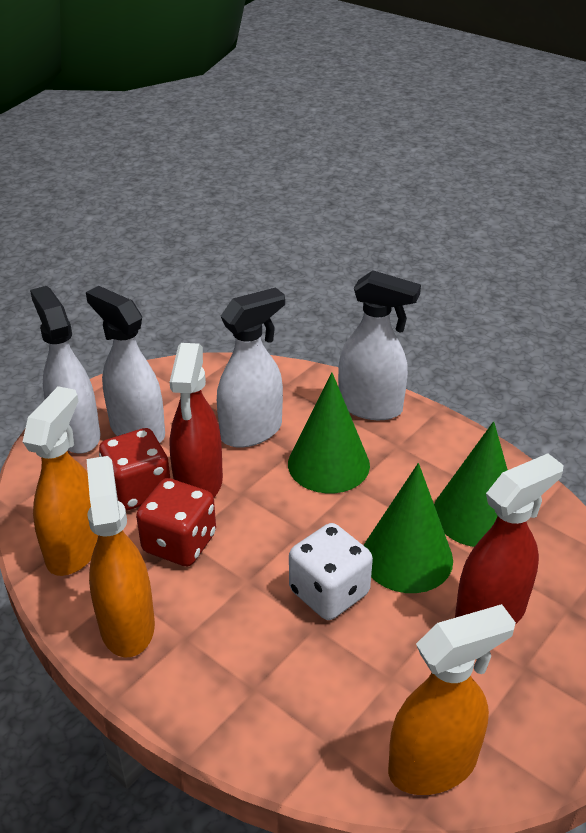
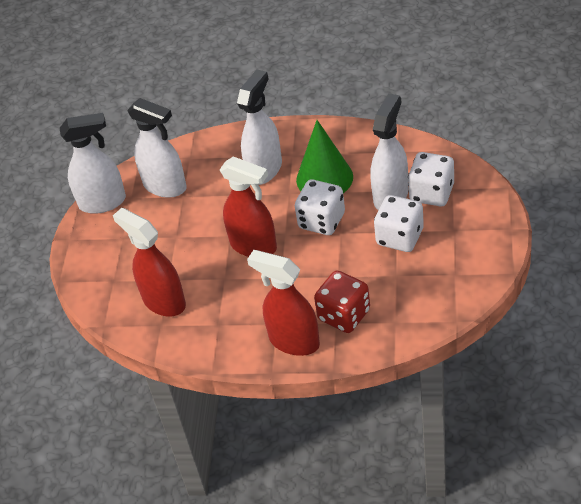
green cone: 3 -> 1
orange spray bottle: 3 -> 0
red dice: 2 -> 1
red spray bottle: 2 -> 3
white dice: 1 -> 3

